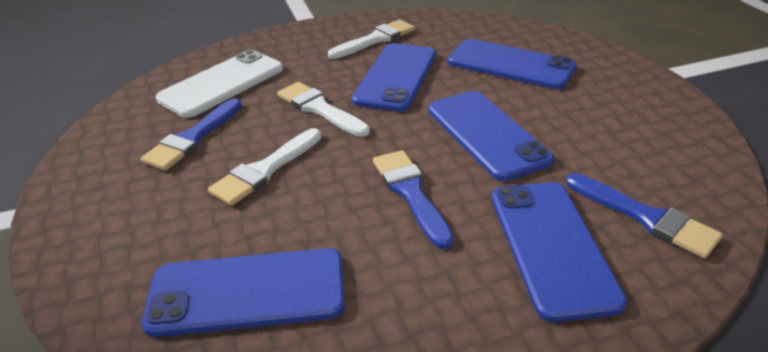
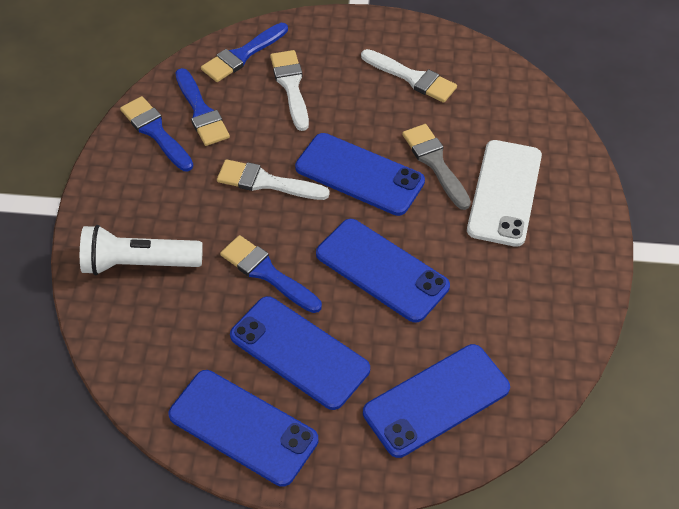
blue brush: 3 -> 4
grey brush: 0 -> 1
white flashlight: 0 -> 1

